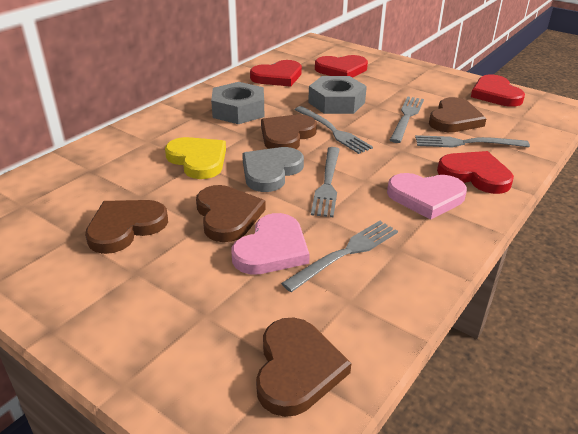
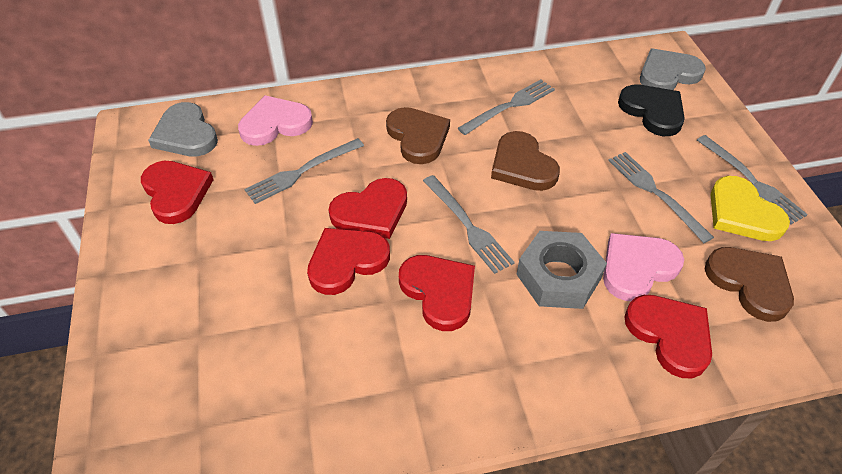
black heart: 0 -> 1
brown heart: 5 -> 3
grey heart: 1 -> 2
grey nut: 2 -> 1
red heart: 4 -> 5

